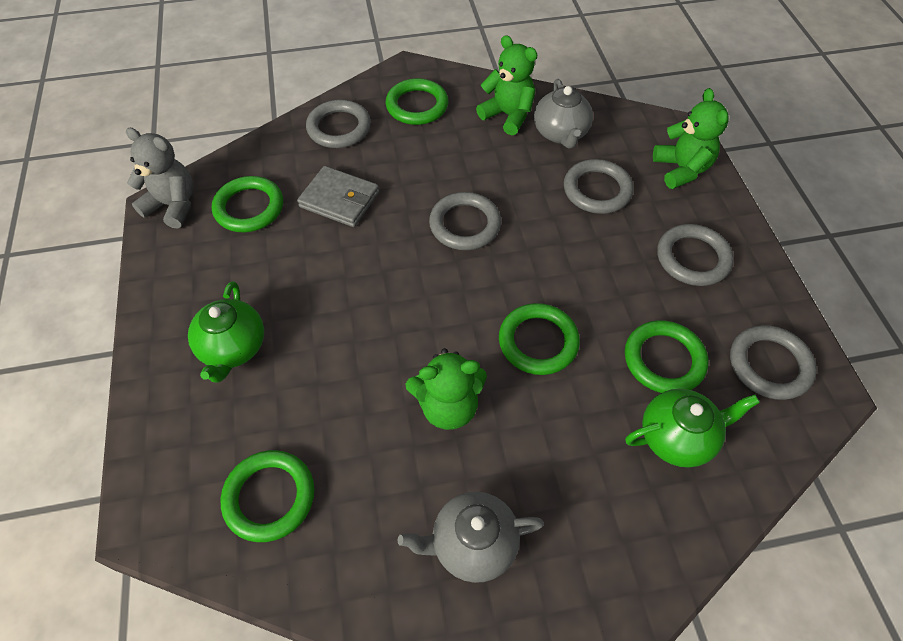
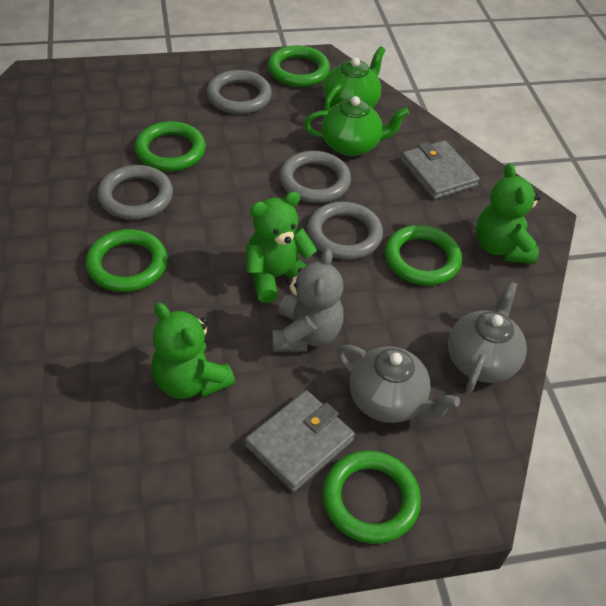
grey ring: 5 -> 4
grey wallet: 1 -> 2

